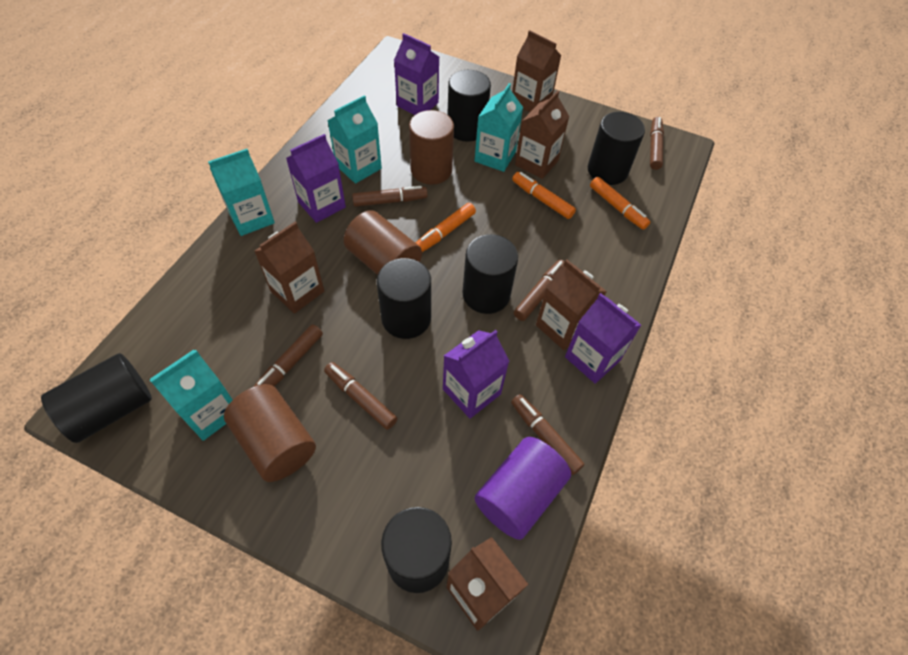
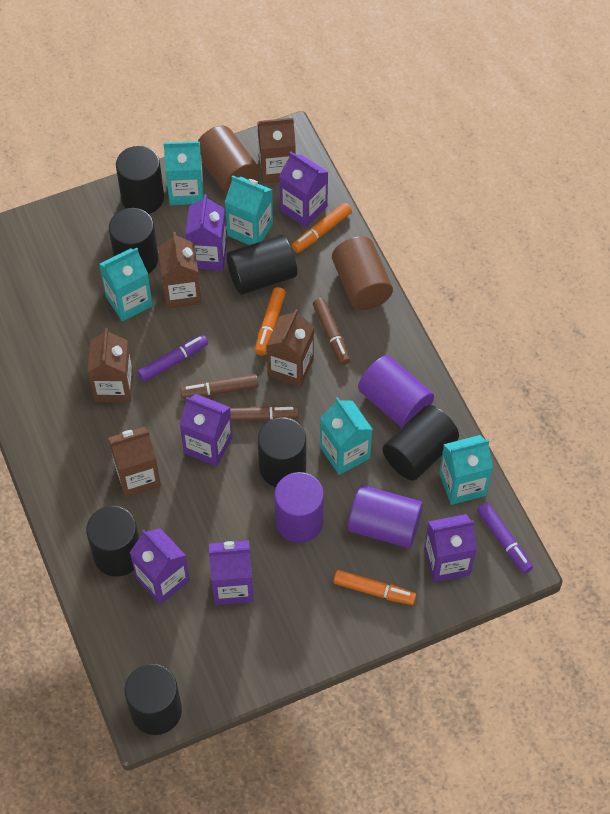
black cylinder: 6 -> 7
brown cylinder: 3 -> 2
brown marker: 6 -> 3
purple carton: 4 -> 6
purple cylinder: 1 -> 3
purple marker: 0 -> 2
turquoise carton: 4 -> 5

